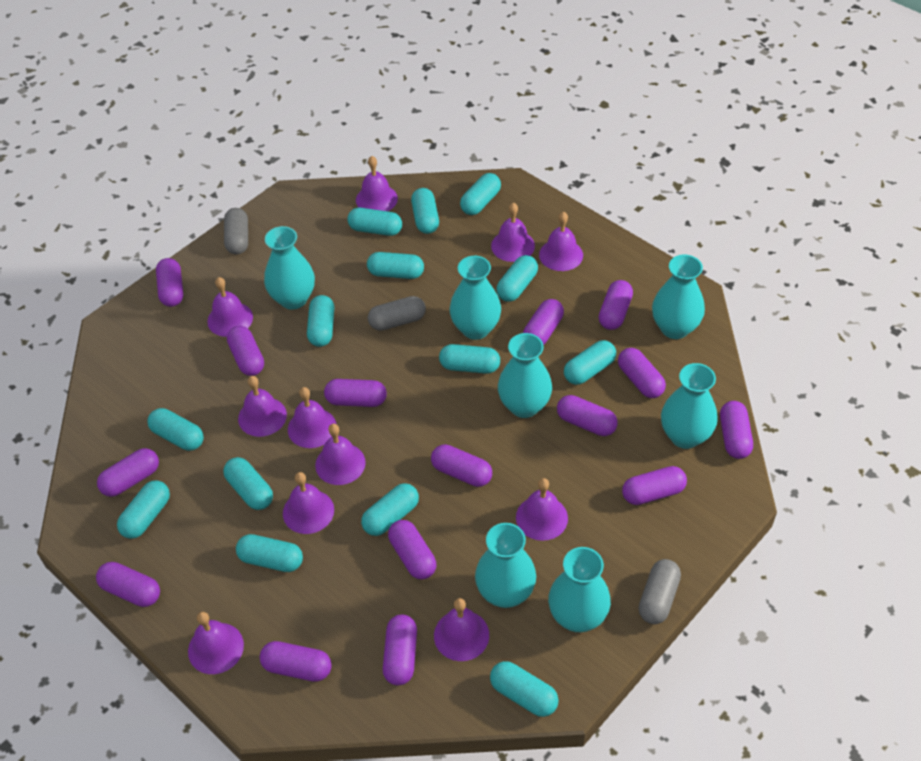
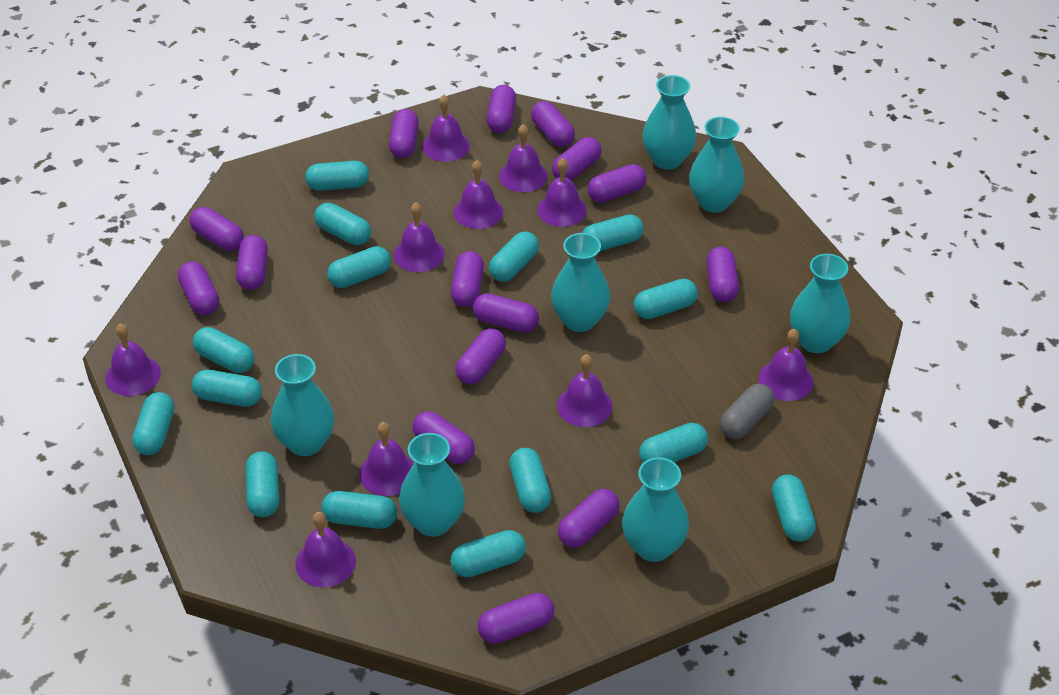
grey capsule: 3 -> 1
purple bell: 11 -> 10
turquoise capsule: 14 -> 15

